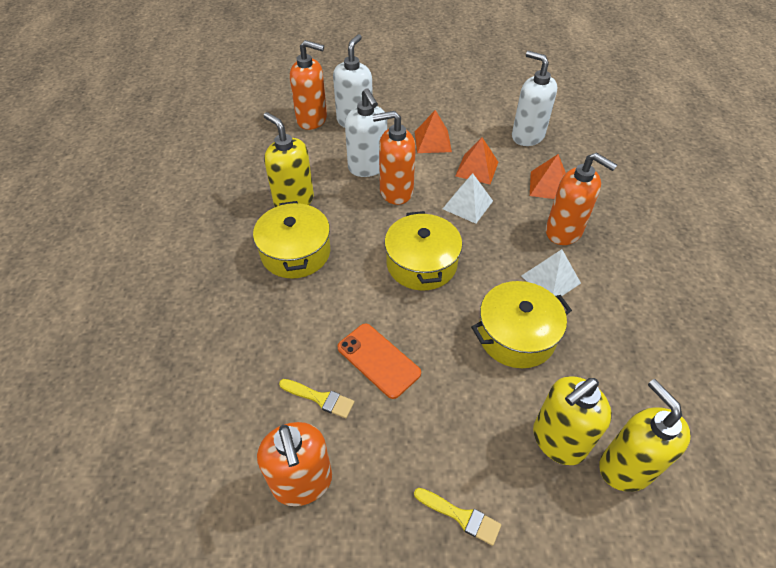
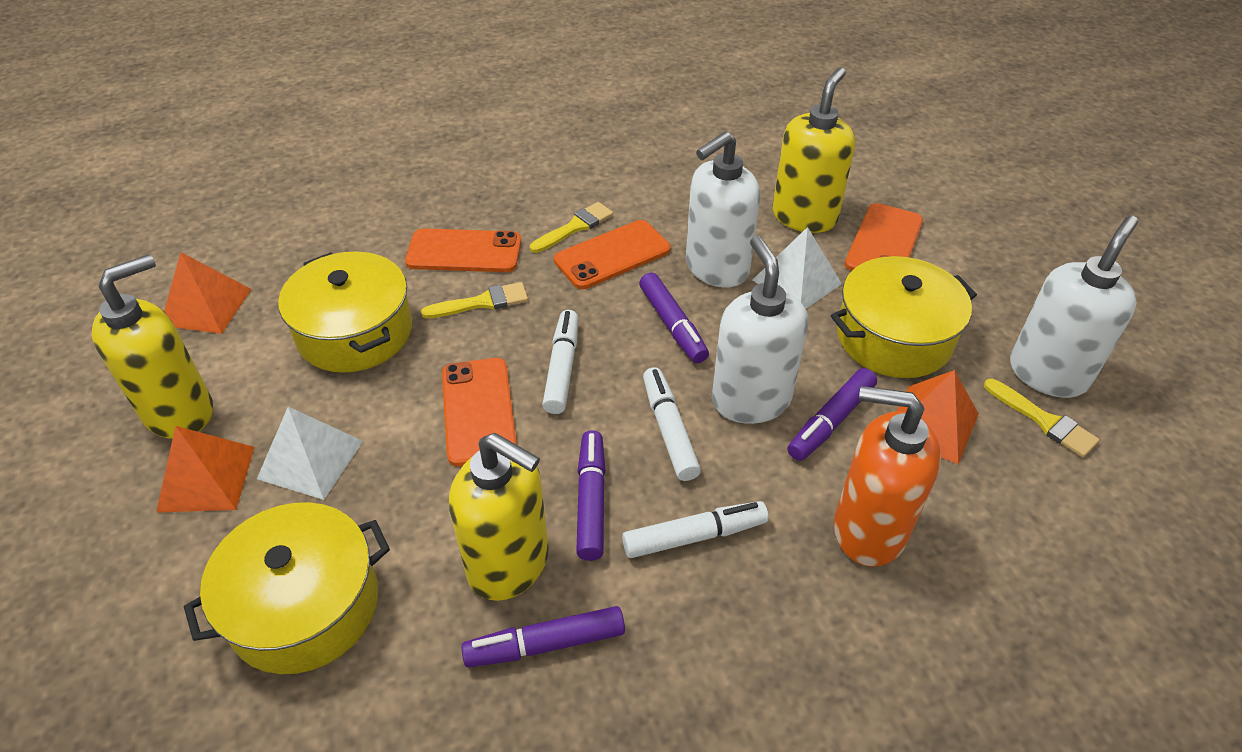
orange phone: 1 -> 4
orange soap dispenser: 4 -> 1
purple marker: 0 -> 4
white marker: 0 -> 3
yellow brush: 2 -> 3

